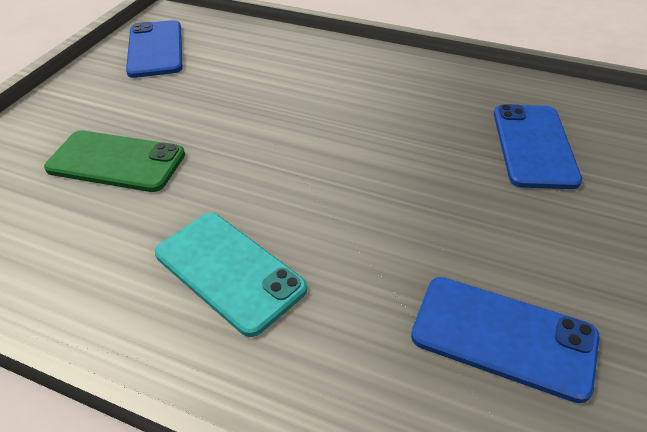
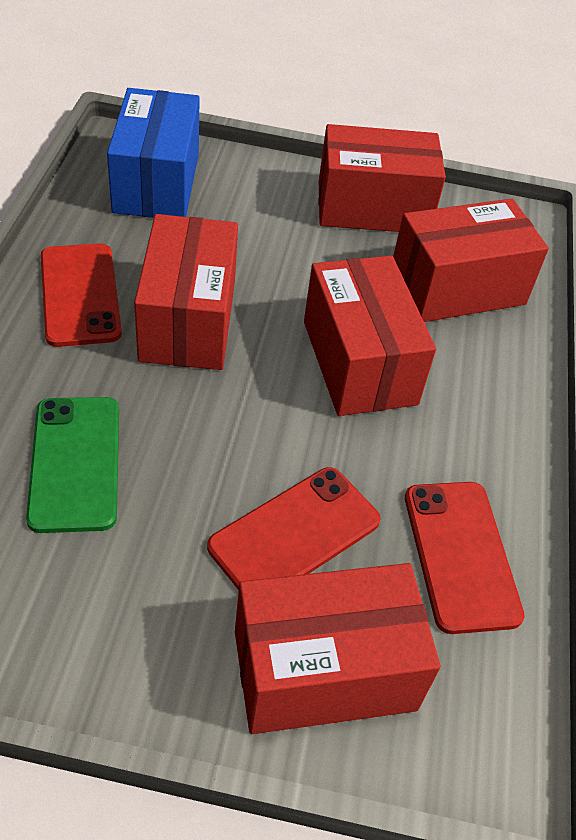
blue box: 0 -> 1
blue phone: 3 -> 0
red box: 0 -> 5
red phone: 0 -> 3
turquoise phone: 1 -> 0

